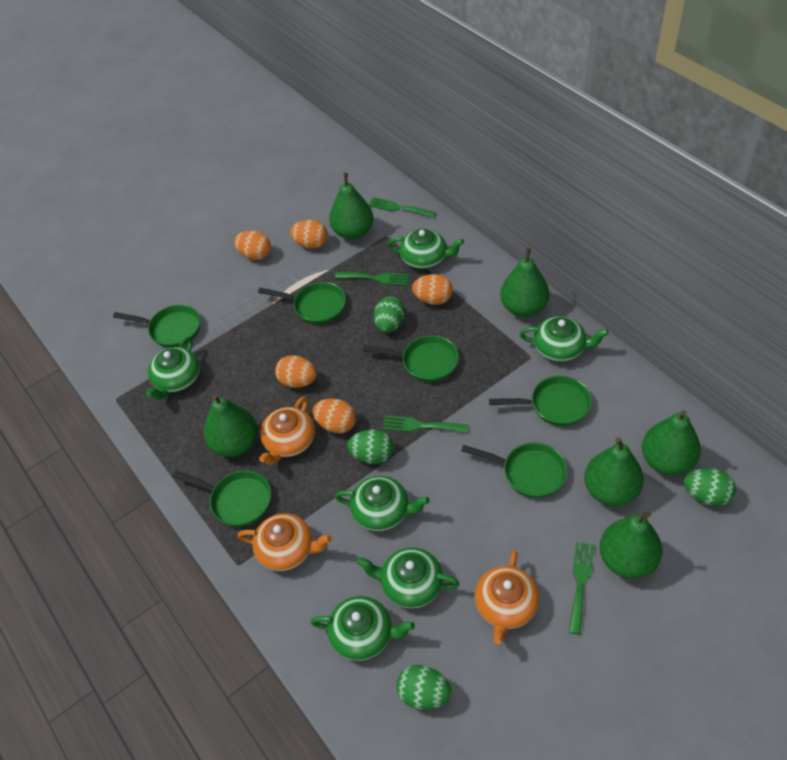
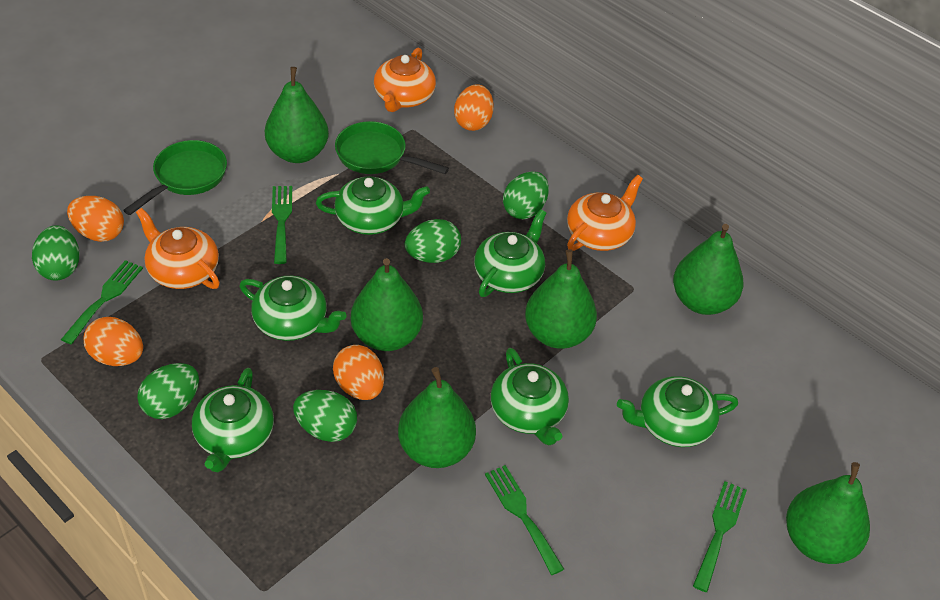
green egg: 4 -> 5
green pan: 6 -> 2
orange egg: 5 -> 4

